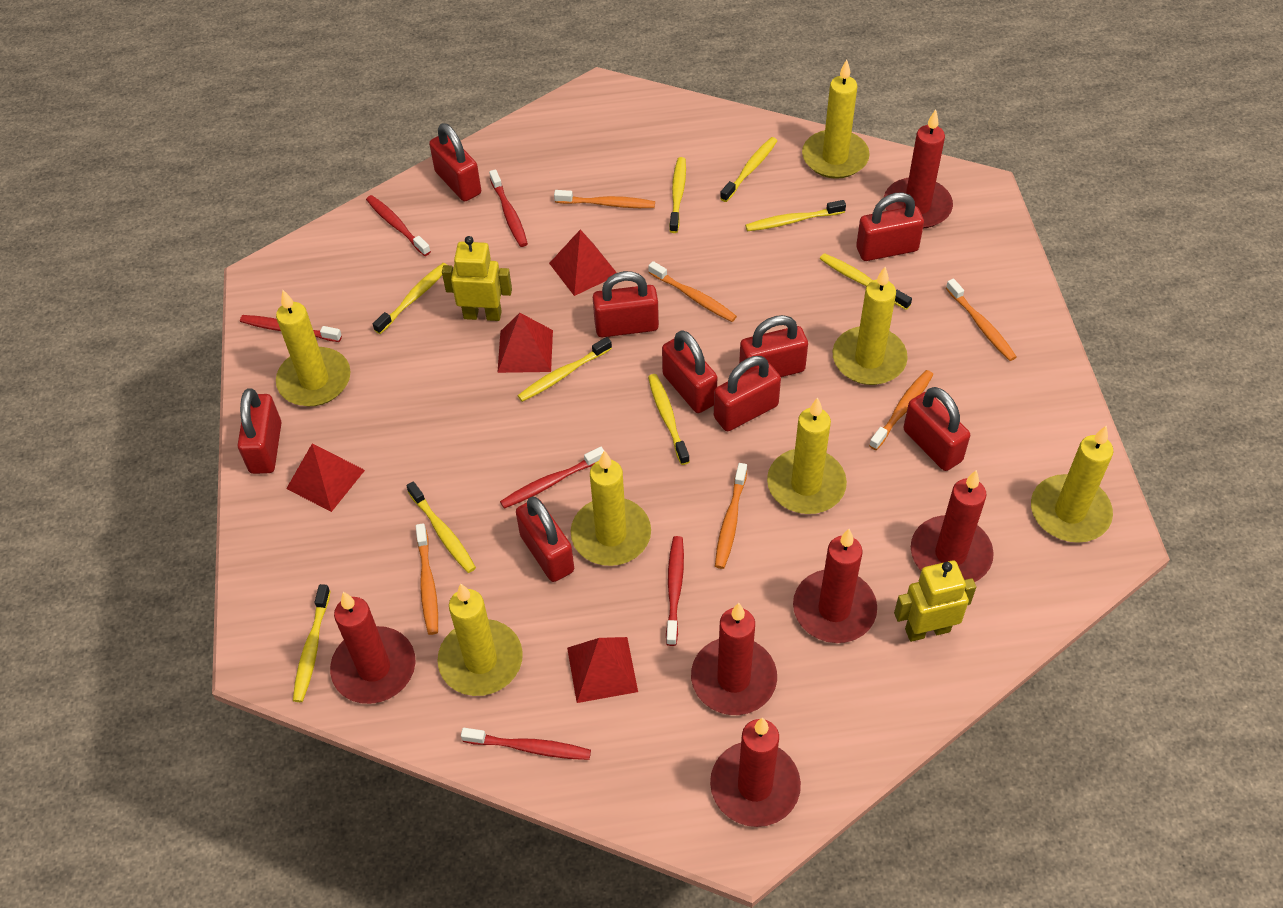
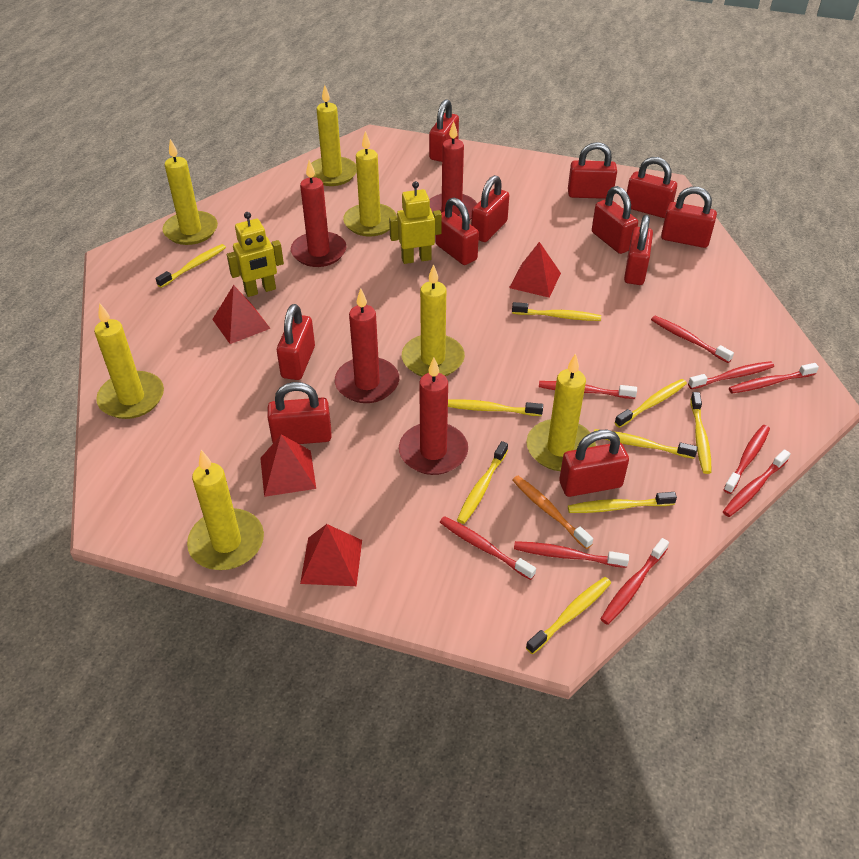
orange toothbrush: 6 -> 1
red candle: 6 -> 4
red padlock: 9 -> 11
red toothbrush: 6 -> 9

